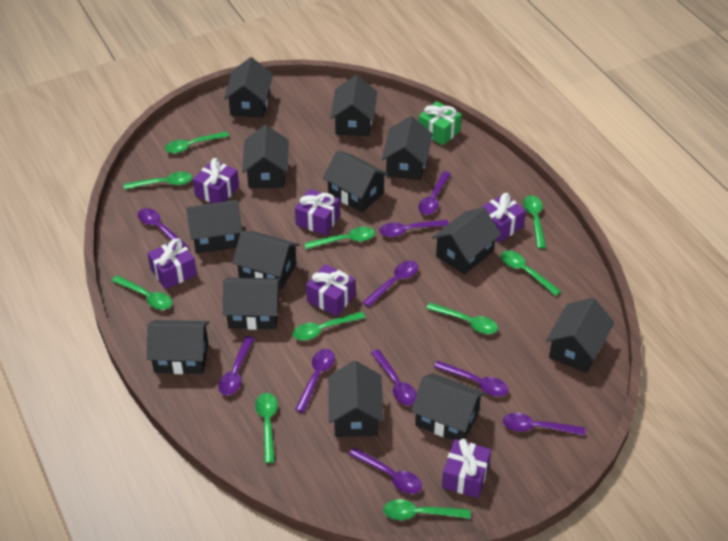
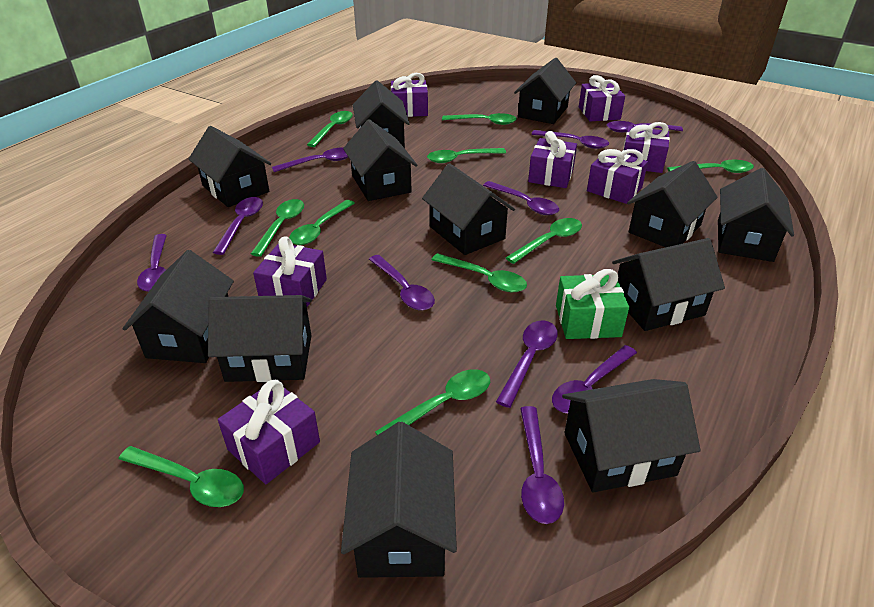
black house: 13 -> 12
purple gift: 6 -> 7

